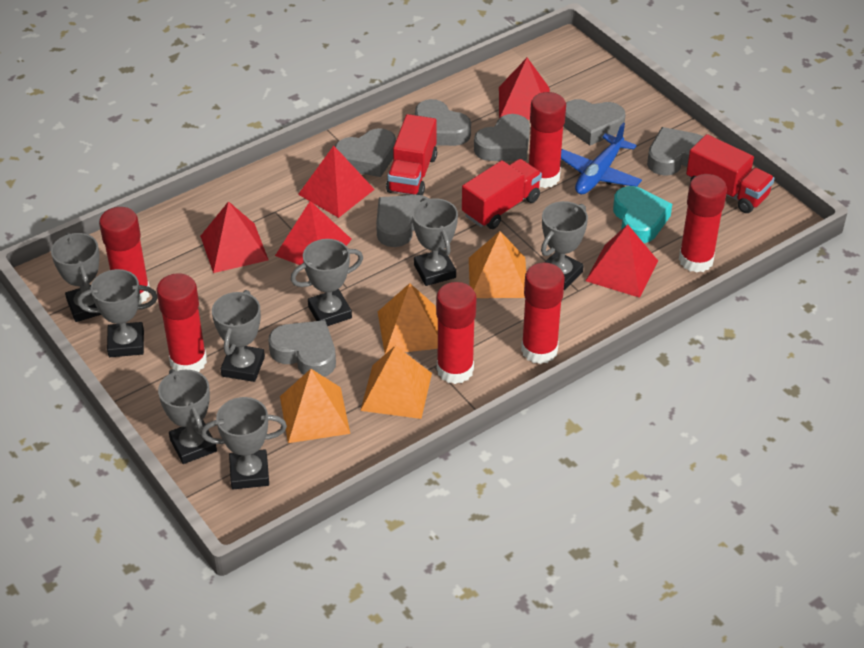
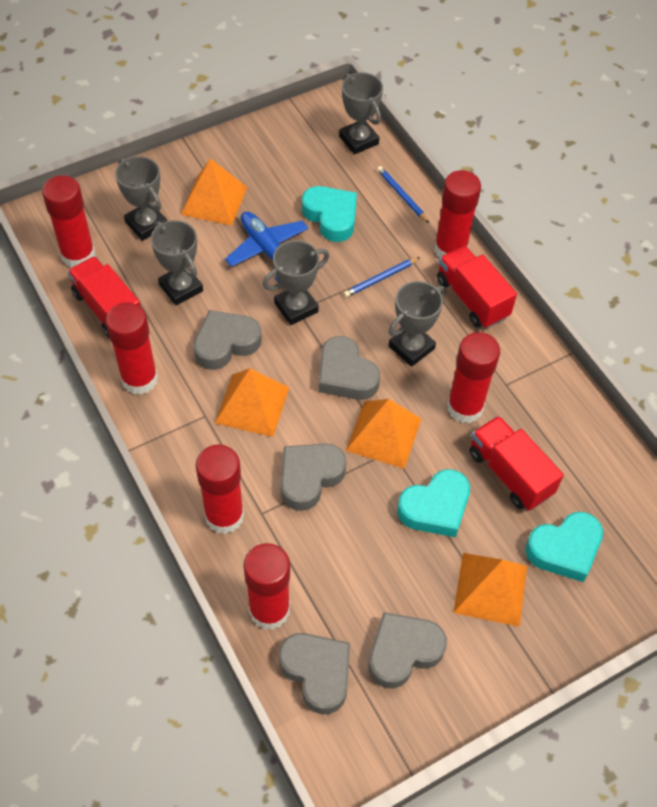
blue pencil: 0 -> 2
grey heart: 7 -> 5
grey trophy: 8 -> 5
red pyramid: 5 -> 0
turquoise heart: 1 -> 3

